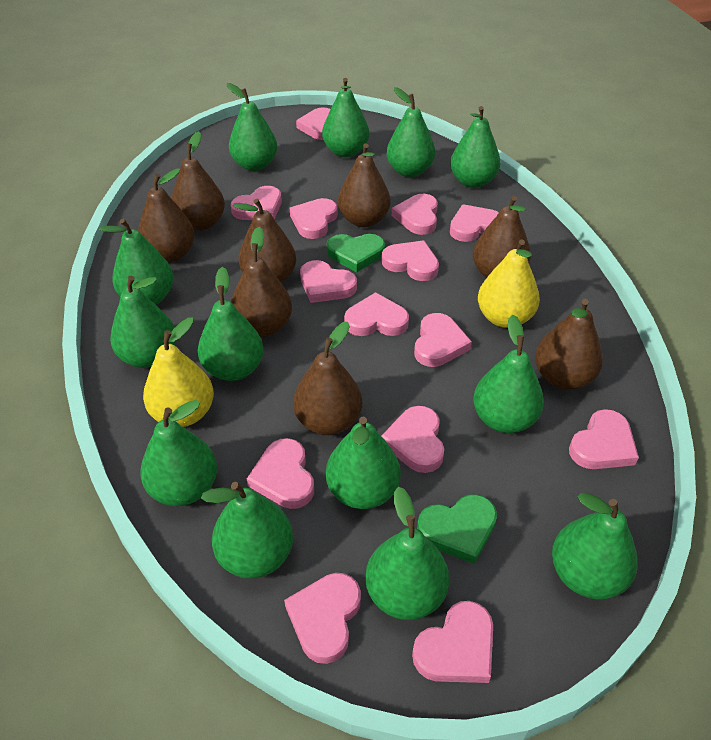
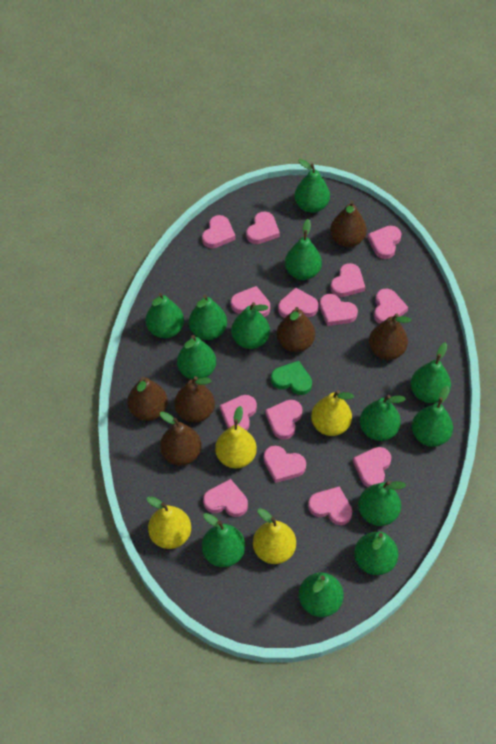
brown pear: 8 -> 6
green heart: 2 -> 1
yellow pear: 2 -> 4

